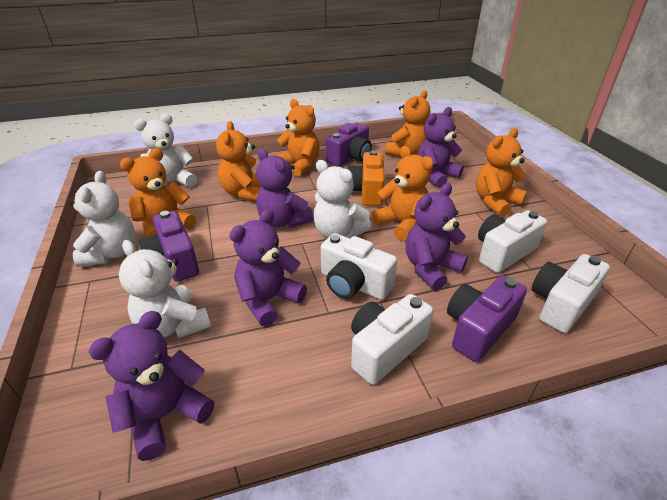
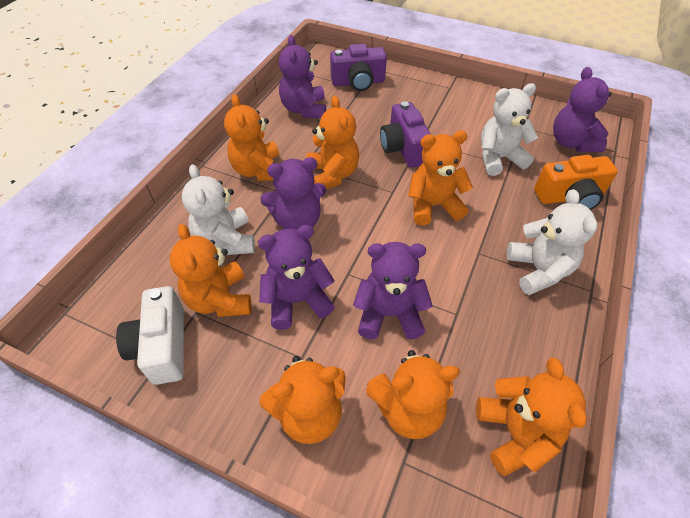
orange teddy bear: 6 -> 7
purple camera: 3 -> 2
white camera: 4 -> 1
white teddy bear: 4 -> 3

